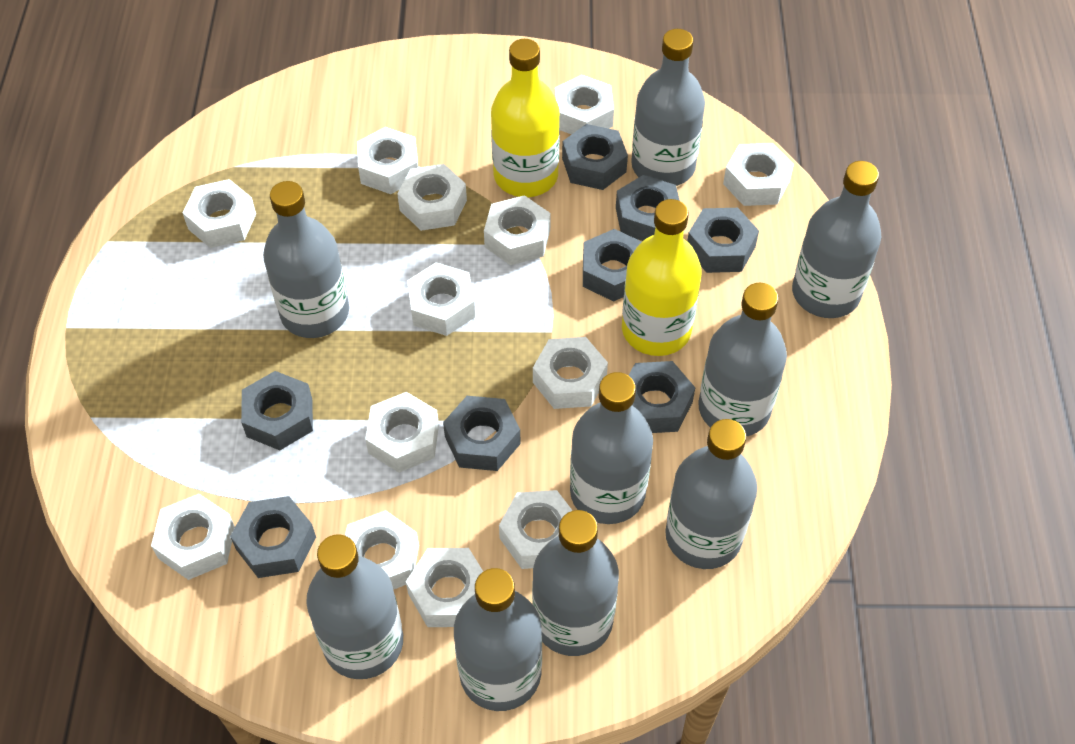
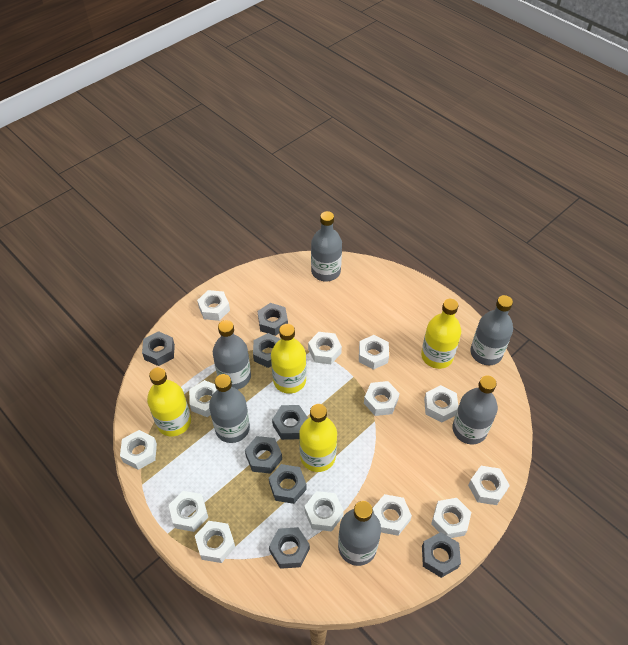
grey bottle: 9 -> 6
yellow bottle: 2 -> 4

